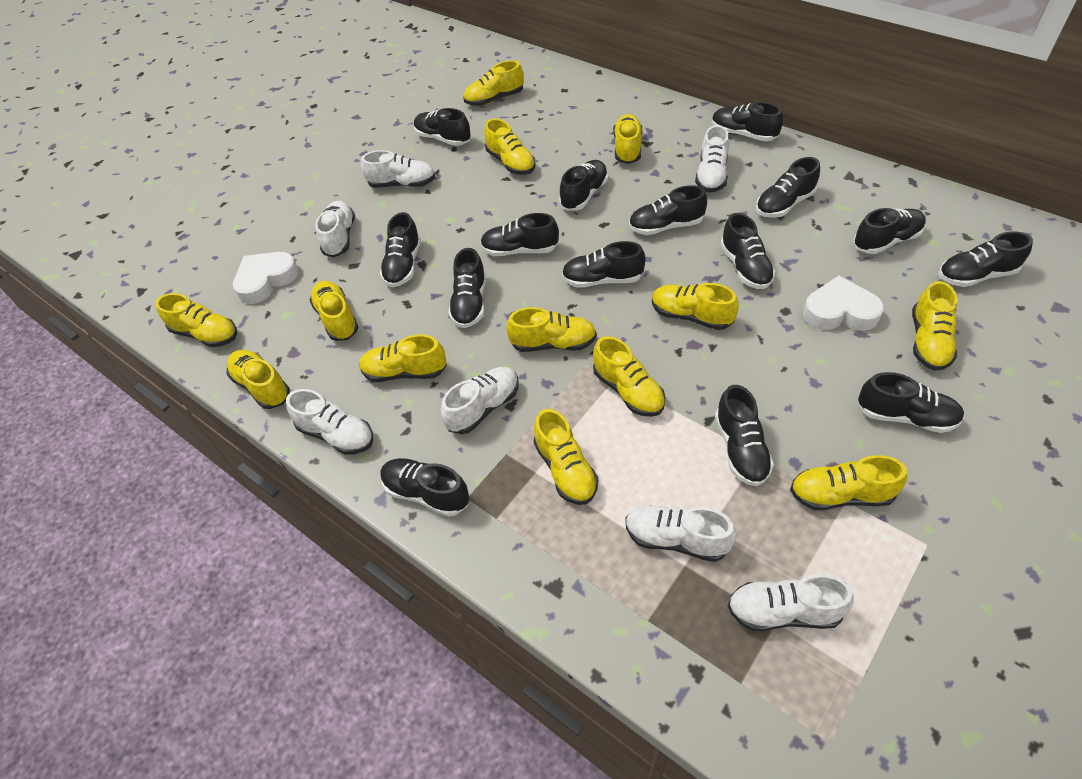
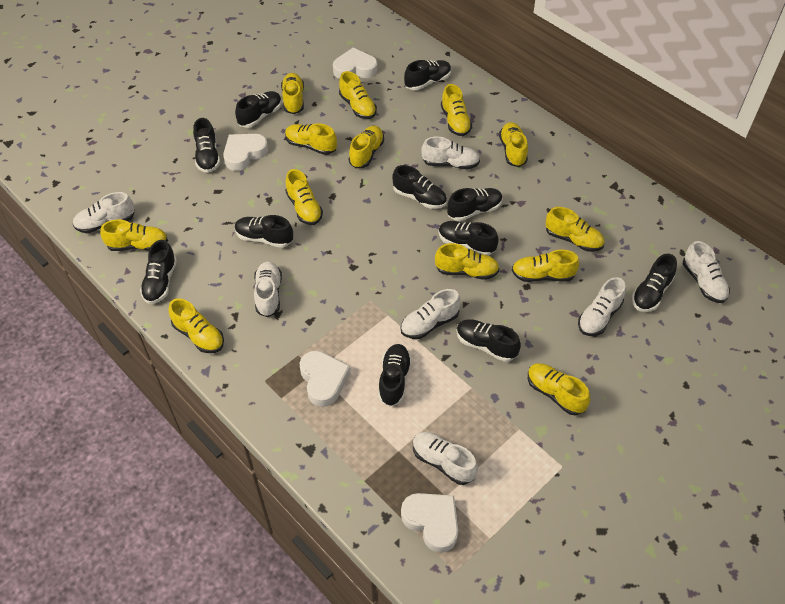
black shoe: 15 -> 11
white heart: 2 -> 4

